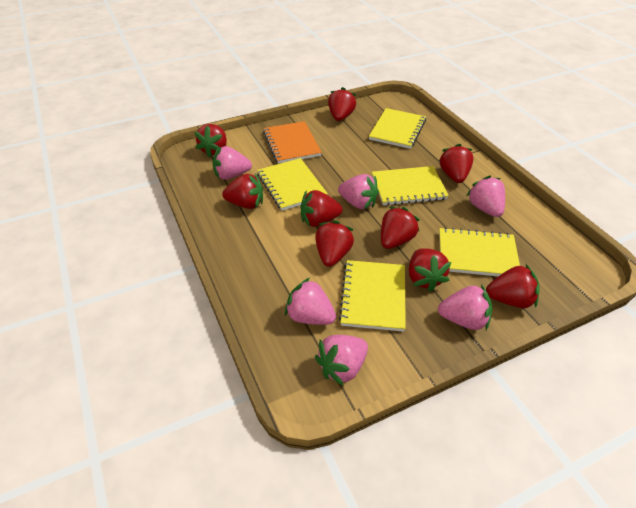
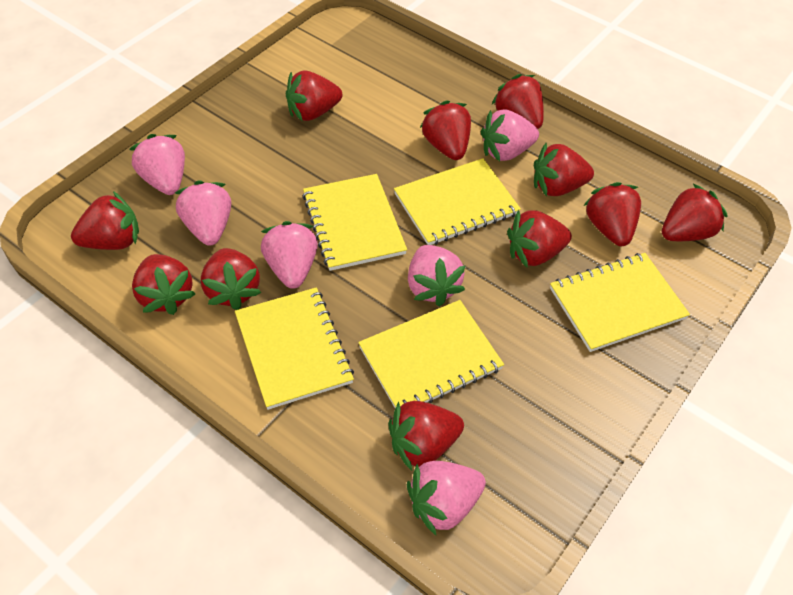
orange notebook: 1 -> 0
red strawberry: 9 -> 11

